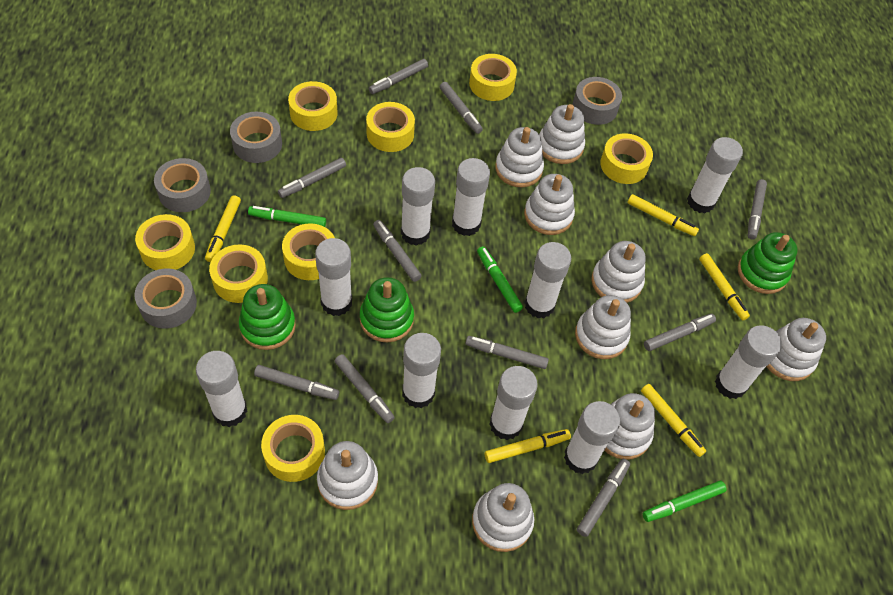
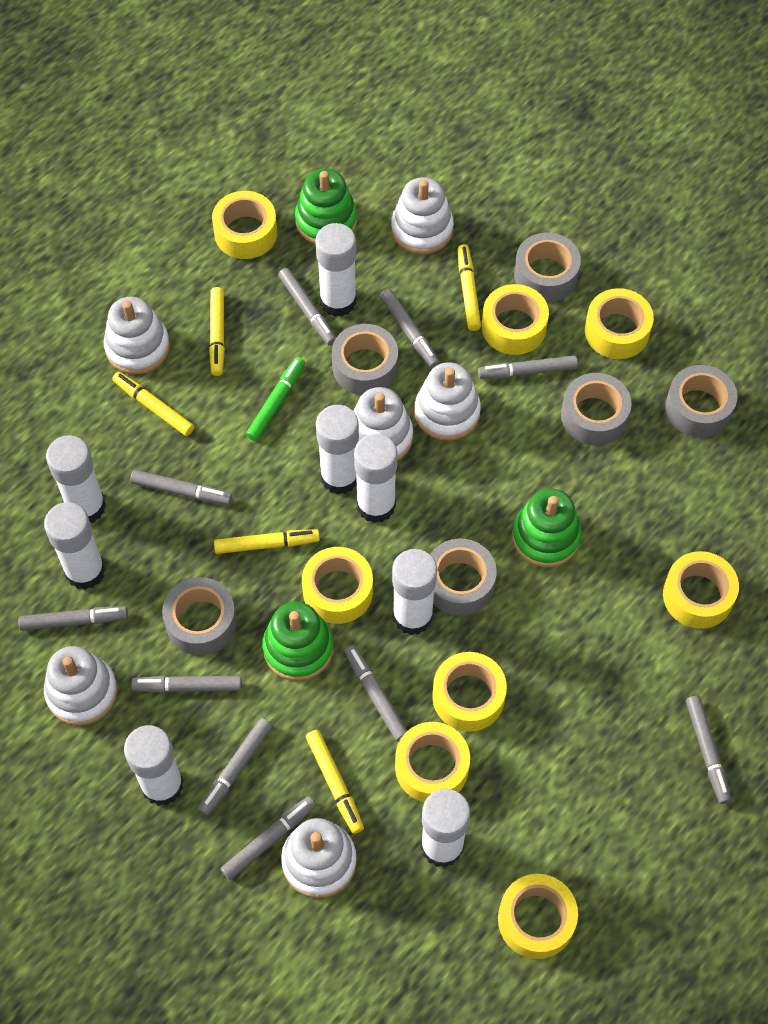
green marker: 3 -> 1
grey tape: 4 -> 6
white glue stick: 10 -> 8
white stacking toy: 9 -> 6

